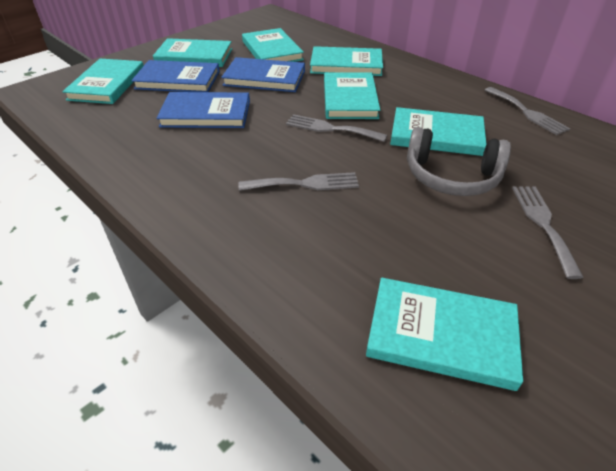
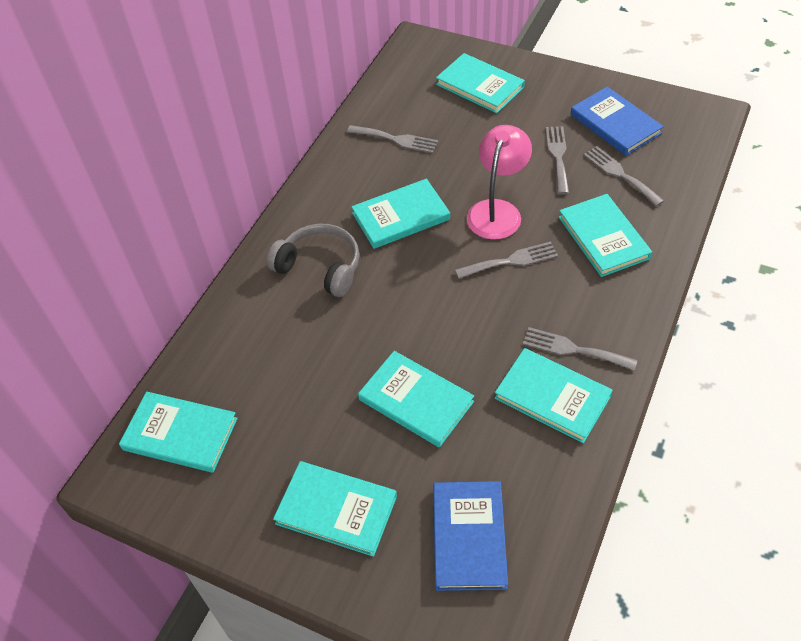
blue book: 3 -> 2
grey fork: 4 -> 5
pink lamp: 0 -> 1

